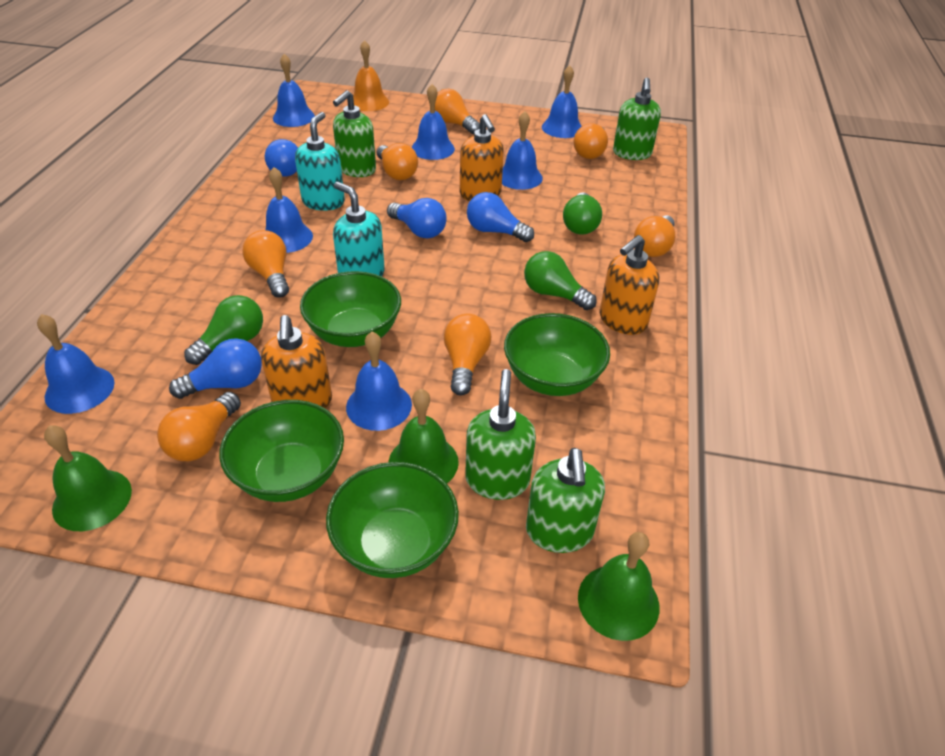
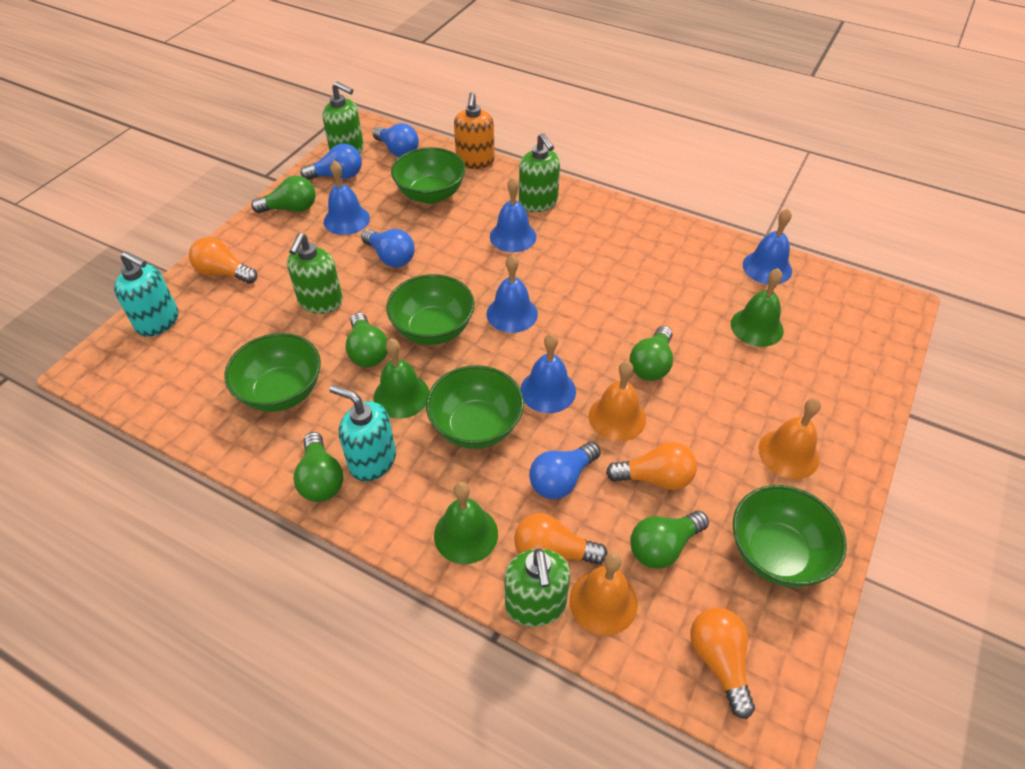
blue bell: 7 -> 5
green bowl: 4 -> 5
green light bulb: 3 -> 5
orange bell: 1 -> 3
orange light bulb: 7 -> 4
orange soap dispenser: 3 -> 1

